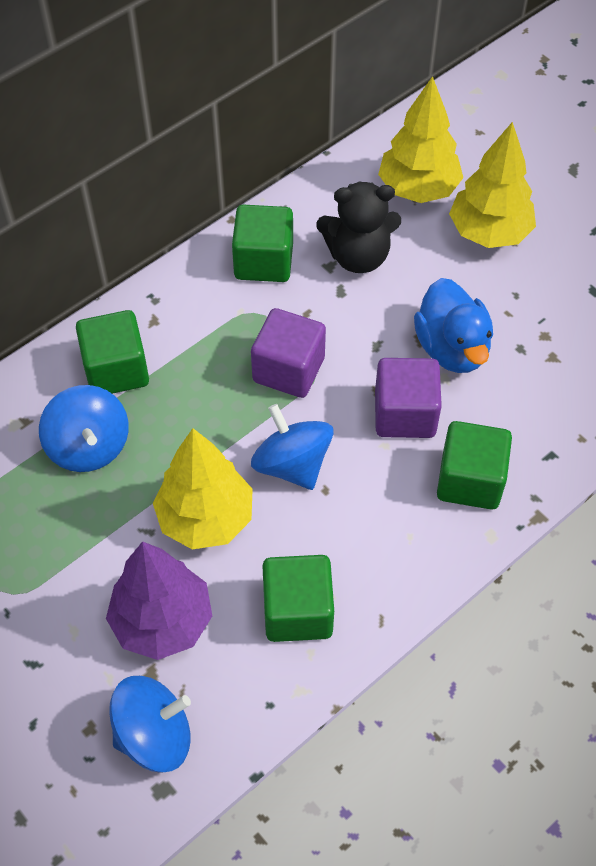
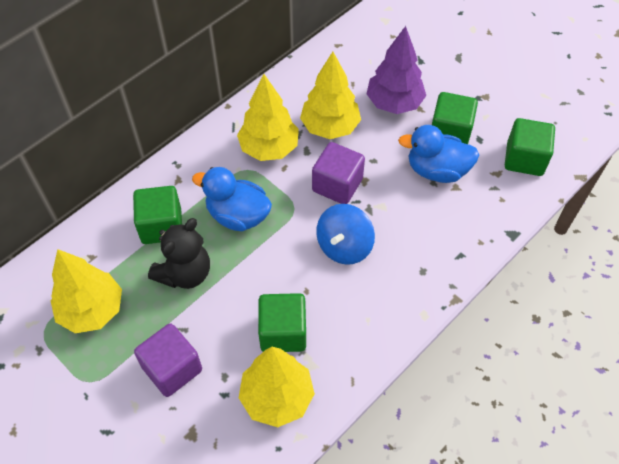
blue duck: 1 -> 2
blue spinning top: 3 -> 1
yellow tree: 3 -> 4

